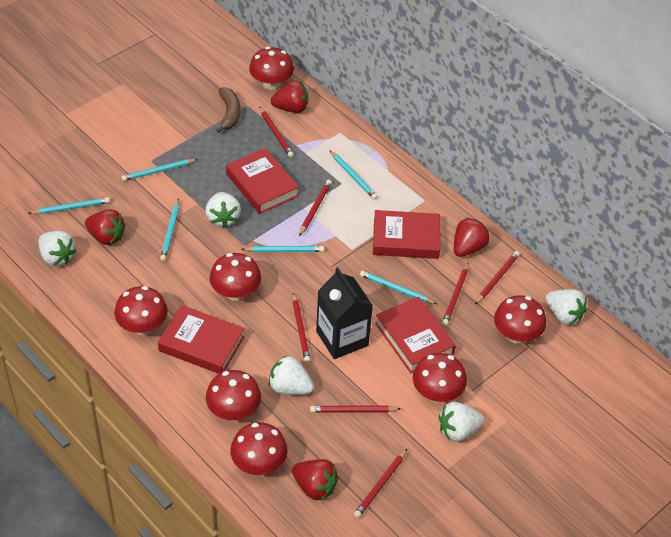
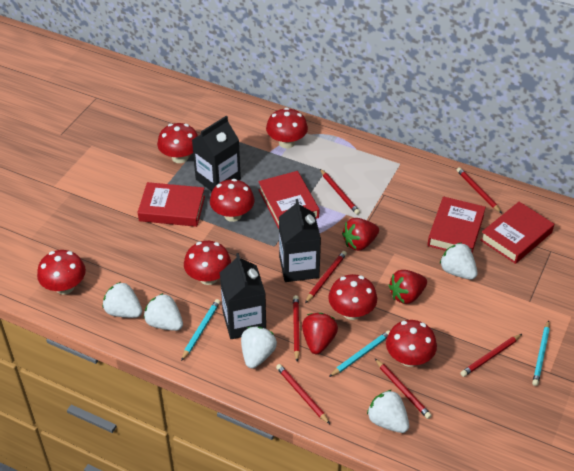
black carton: 1 -> 3
brown banana: 1 -> 0
red strawberry: 4 -> 3
turquoise pencil: 6 -> 3

